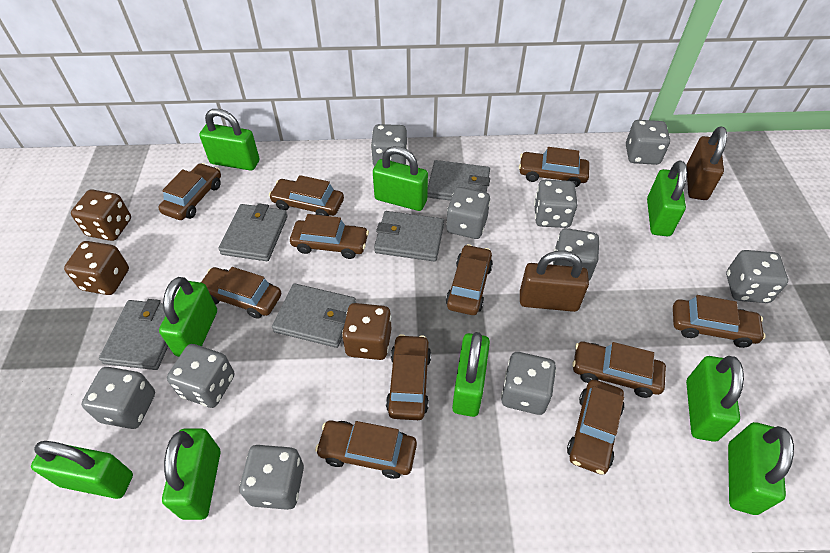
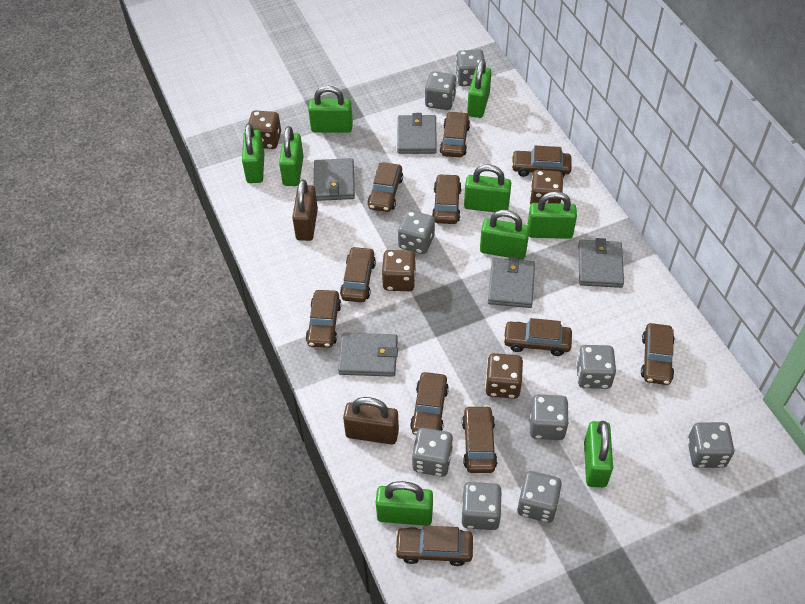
brown dice: 3 -> 4
grey dice: 10 -> 9

